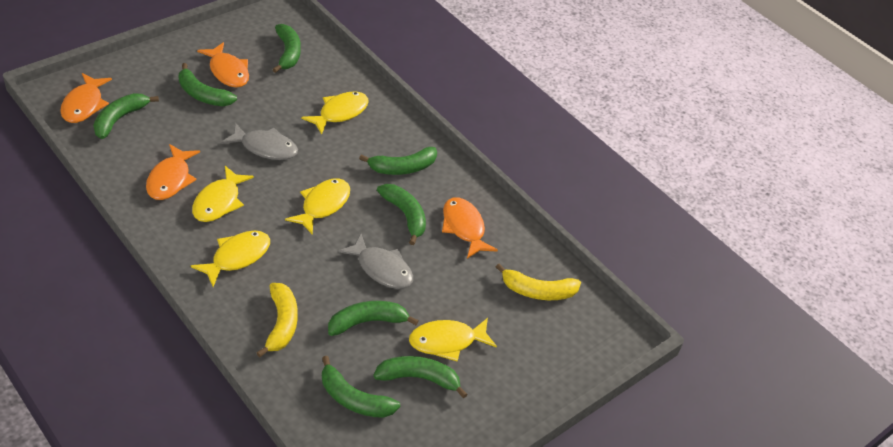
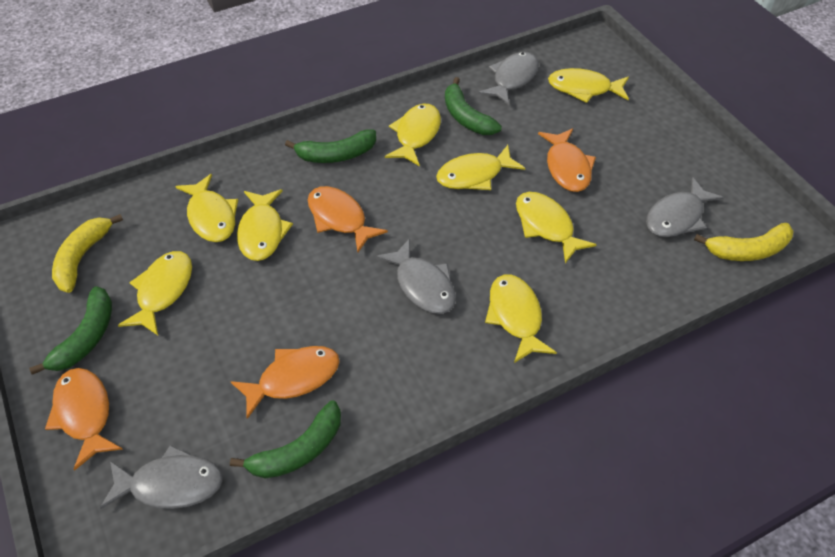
green banana: 8 -> 4
grey fish: 2 -> 4
yellow fish: 5 -> 8

